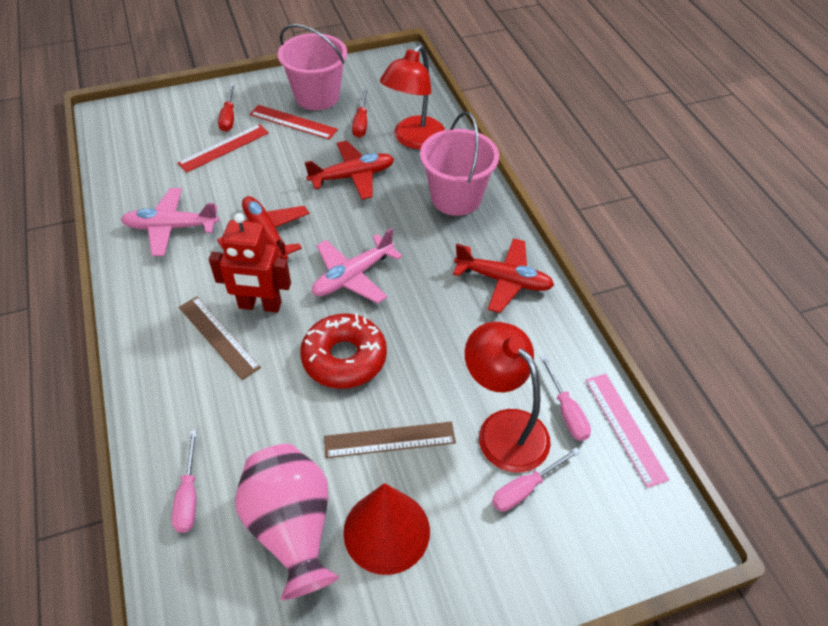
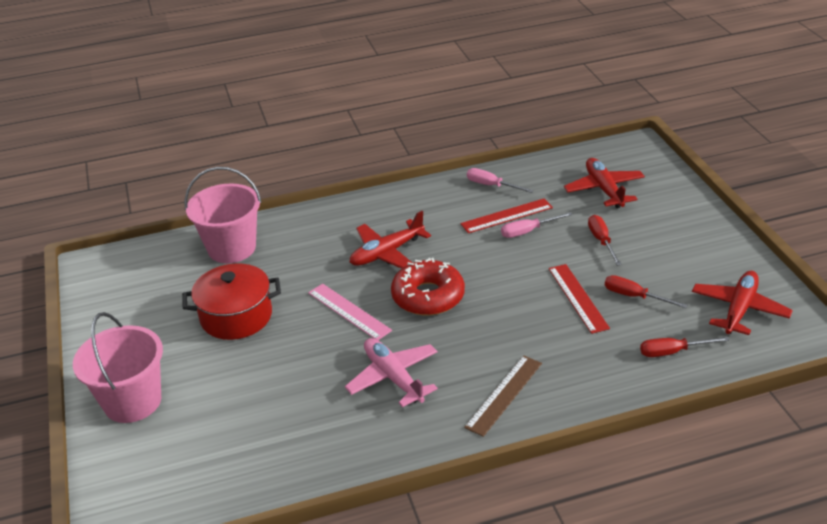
brown ruler: 2 -> 1
pink plane: 2 -> 1
pink screwdriver: 3 -> 2
pink vase: 1 -> 0
red cone: 1 -> 0
red lamp: 2 -> 0
red pot: 0 -> 1
red robot: 1 -> 0
red screwdriver: 2 -> 3

